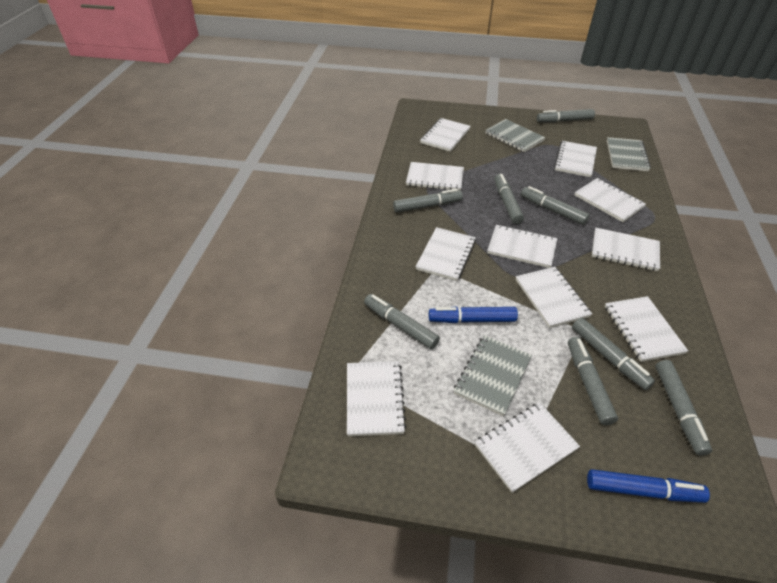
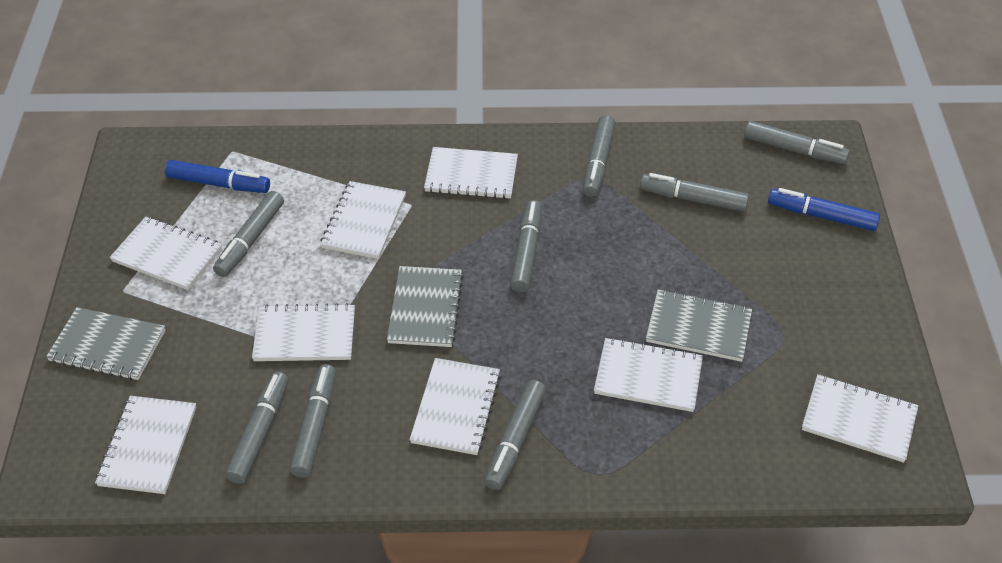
white notebook: 11 -> 8

